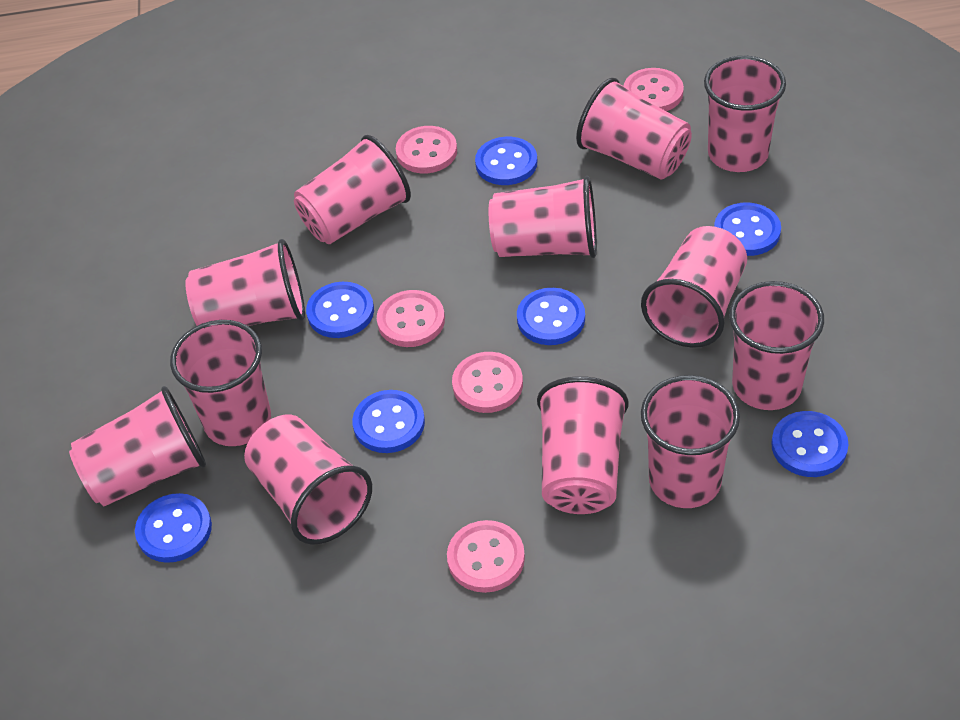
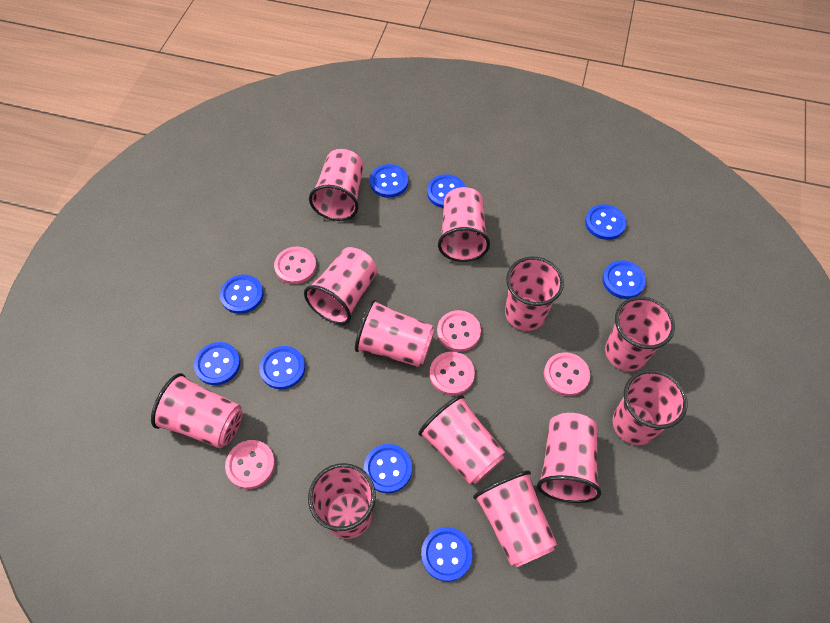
blue button: 7 -> 9

